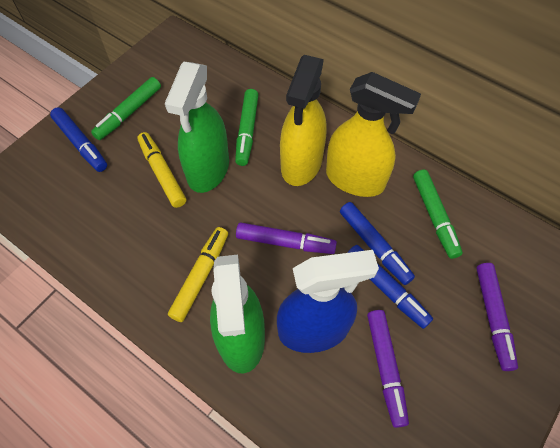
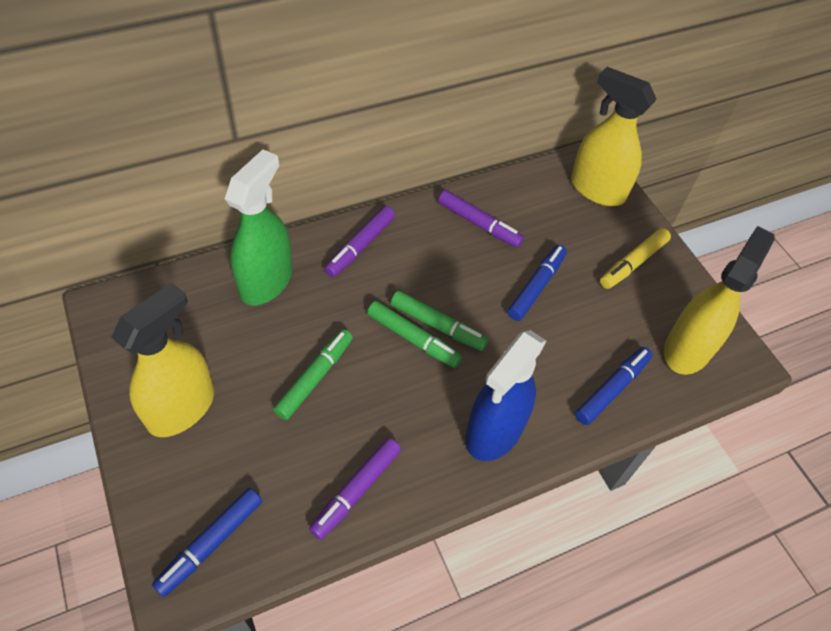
green spray bottle: 2 -> 1
yellow marker: 2 -> 1
yellow spray bottle: 2 -> 3

